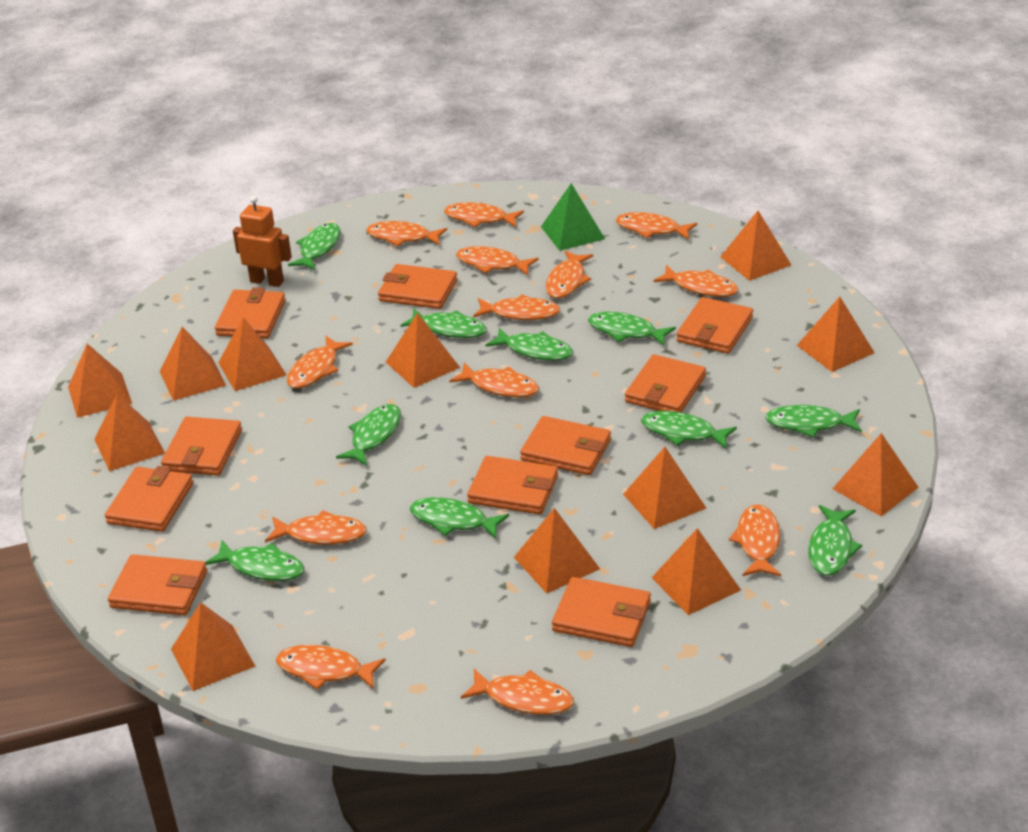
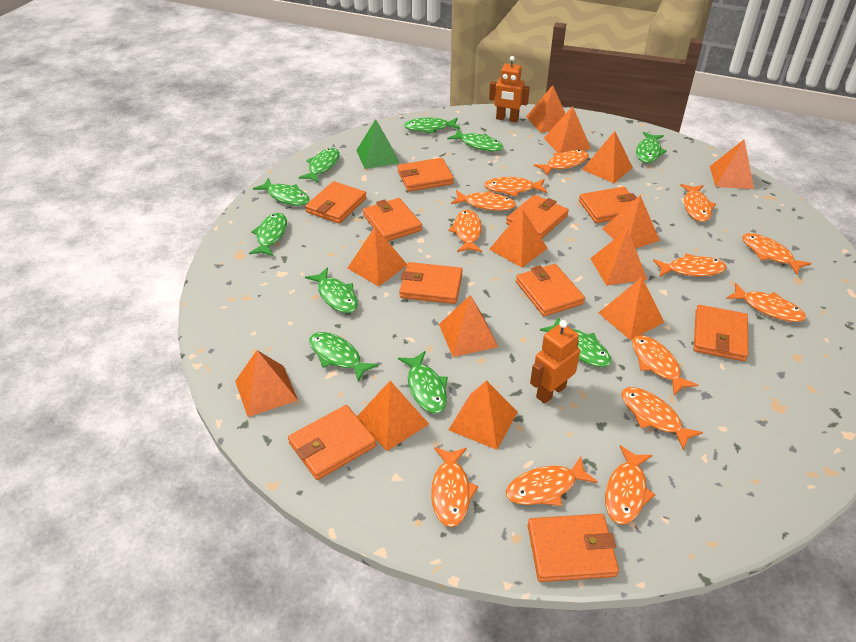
orange pyramid: 12 -> 13
orange robot: 1 -> 2

